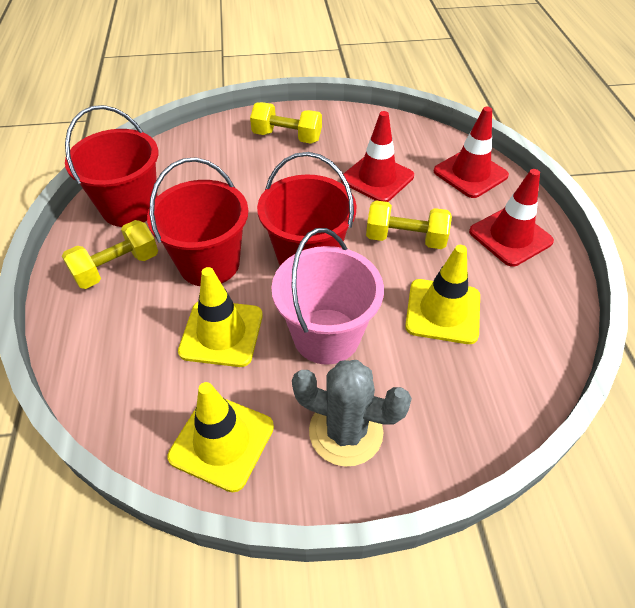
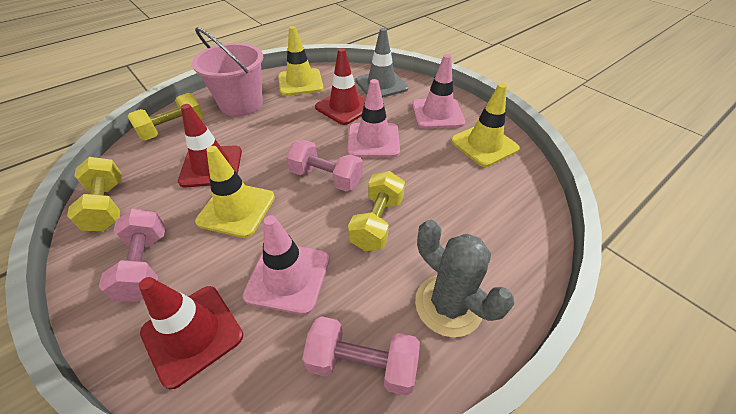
grey traffic cone: 0 -> 1
pink dumbbell: 0 -> 3
pink traffic cone: 0 -> 3
red bucket: 3 -> 0

